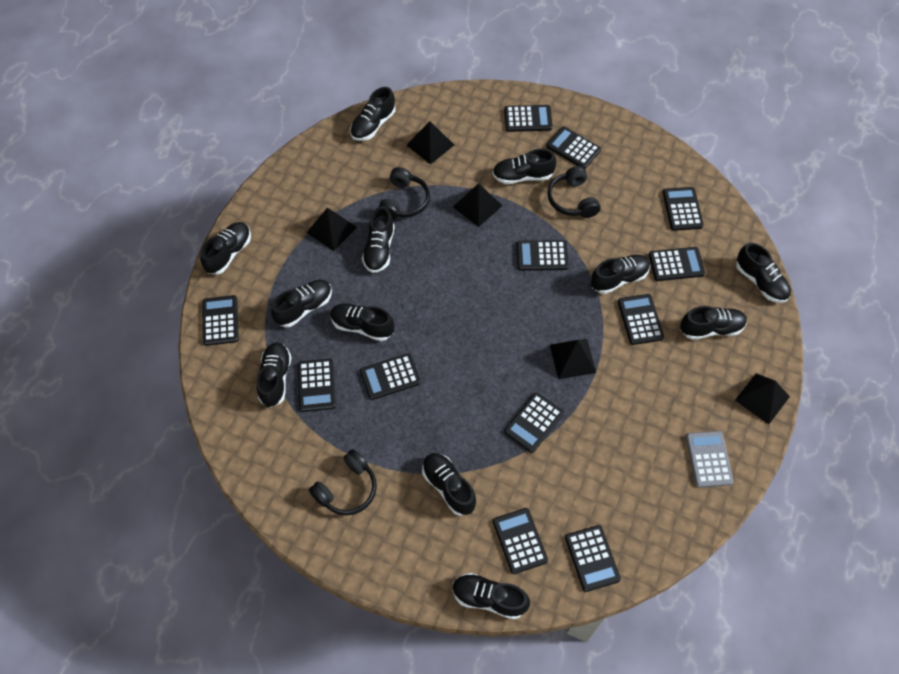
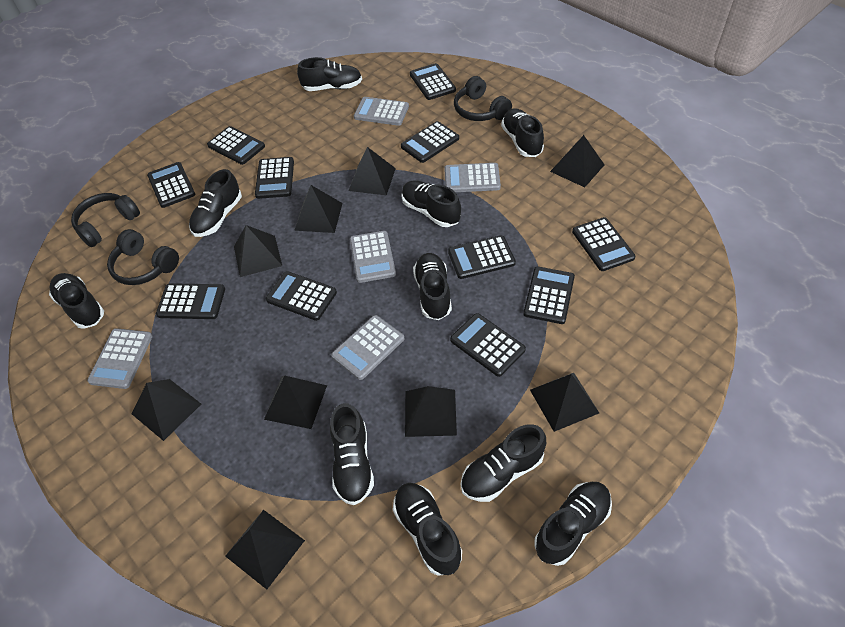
black calculator: 12 -> 11
black pyramid: 5 -> 9
black shoe: 12 -> 10
grey calculator: 1 -> 5

